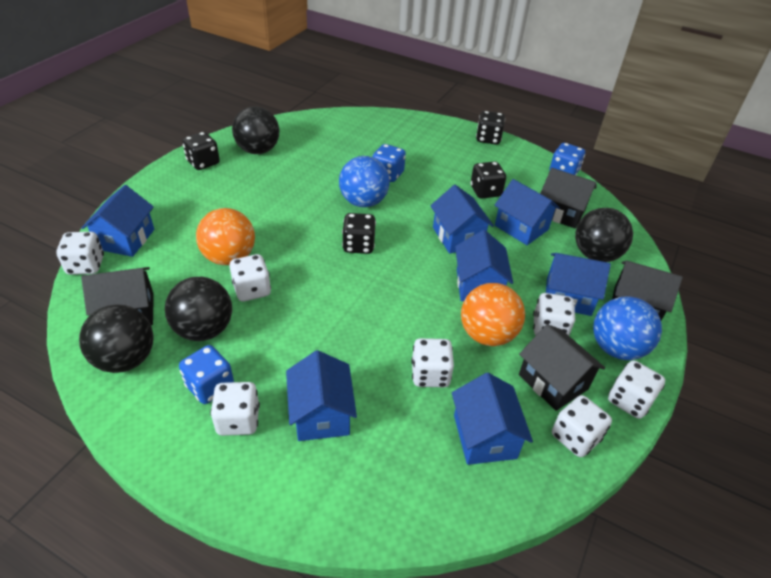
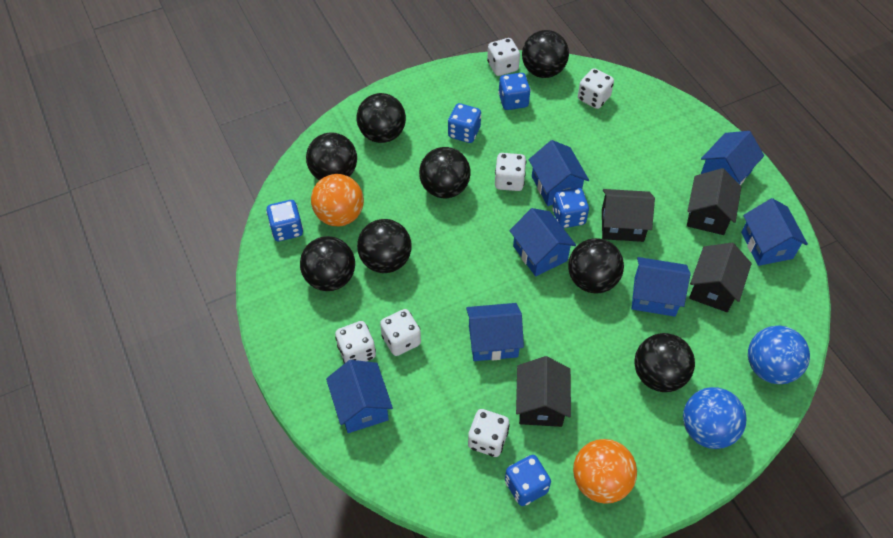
black ball: 4 -> 8
black dice: 4 -> 0
blue dice: 3 -> 5
white dice: 7 -> 6

